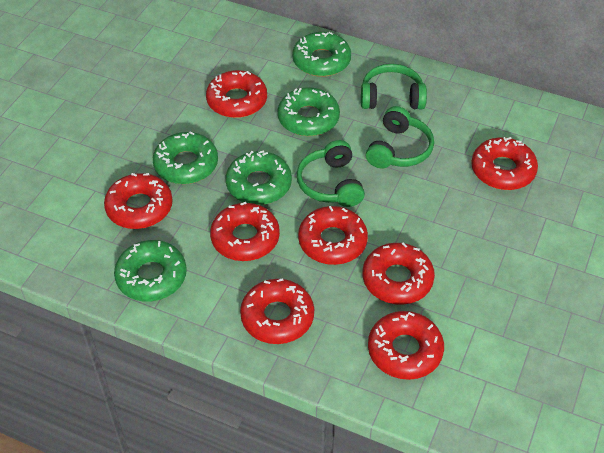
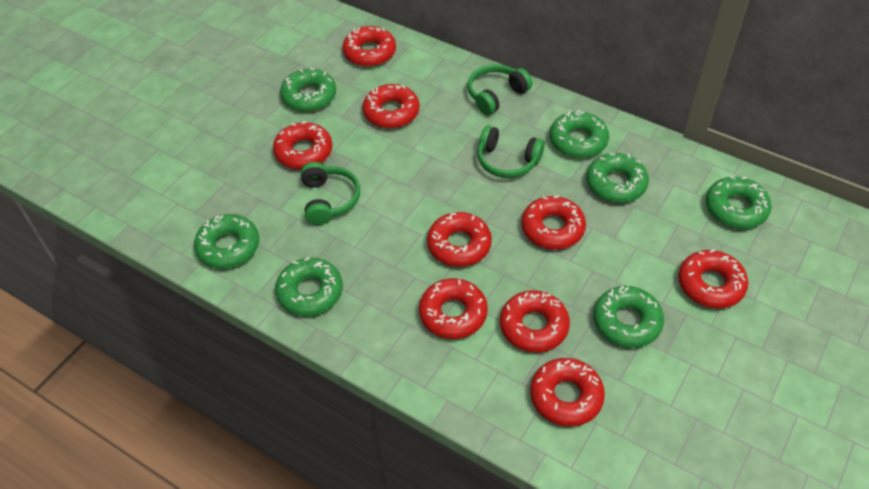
green donut: 5 -> 7
red donut: 8 -> 9

